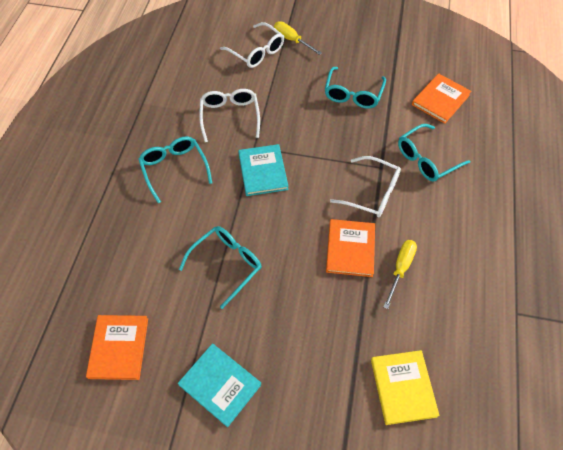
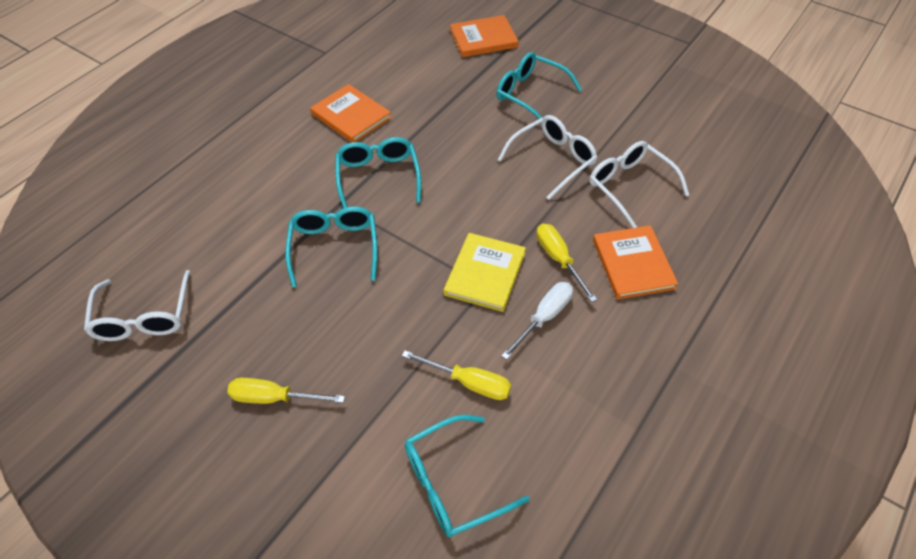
turquoise book: 2 -> 0
white screwdriver: 0 -> 1
yellow screwdriver: 2 -> 3

